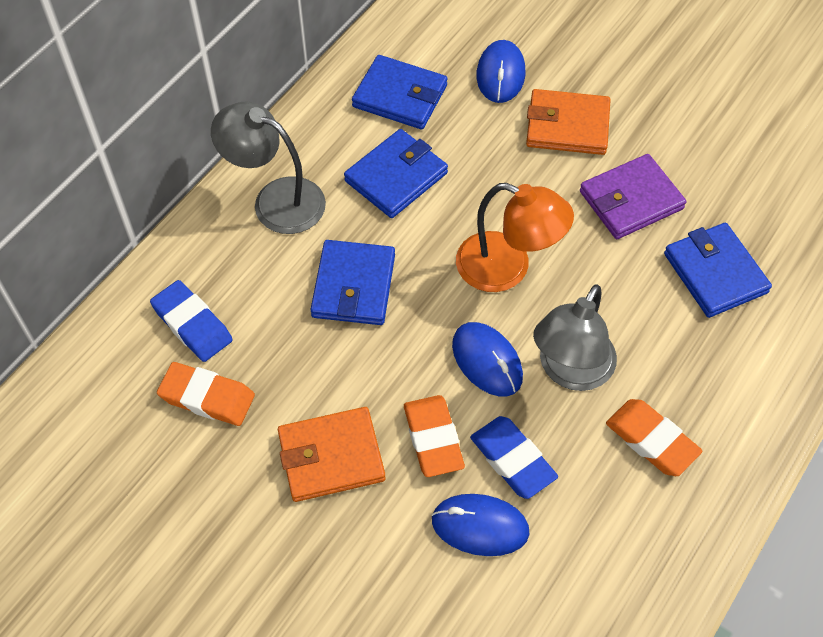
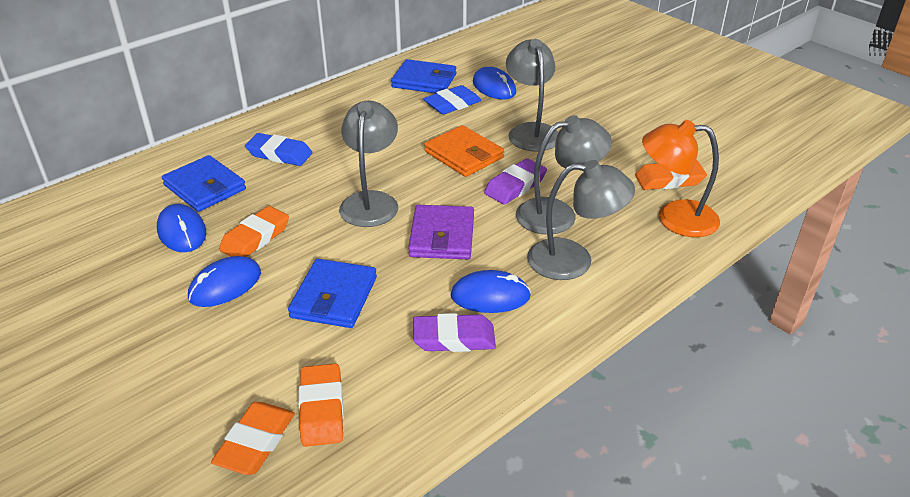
blue mouse: 3 -> 4
blue wallet: 4 -> 3
grey lamp: 2 -> 4
orange eraser: 3 -> 4
orange wallet: 2 -> 1
purple eraser: 0 -> 2

